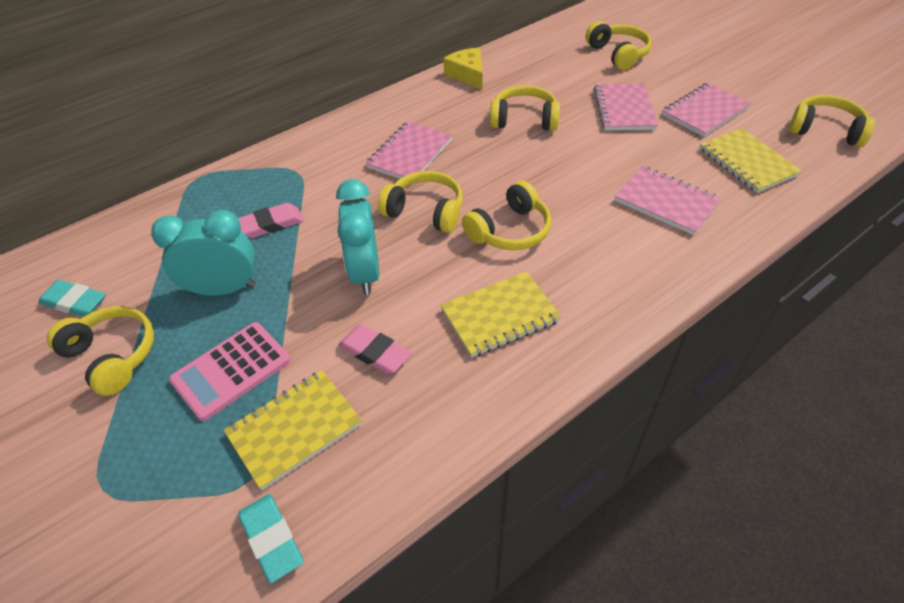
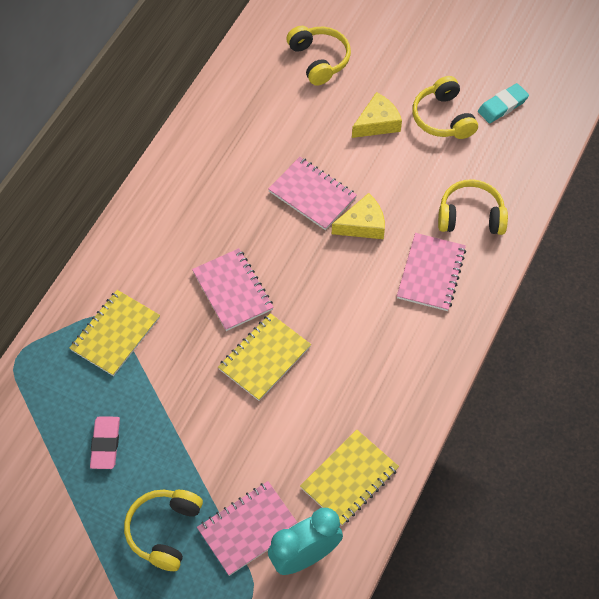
pink calculator: 1 -> 0
pink eraser: 2 -> 1
turquoise clock: 2 -> 1
turquoise eraser: 2 -> 1
yellow cheese: 1 -> 2
yellow headphones: 6 -> 4

